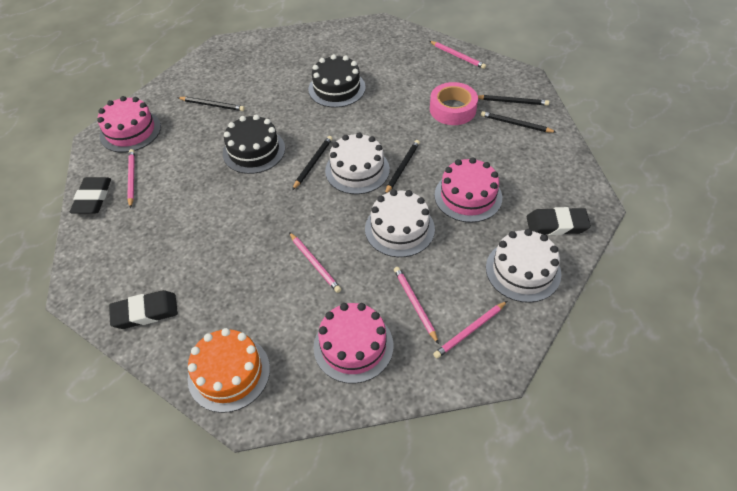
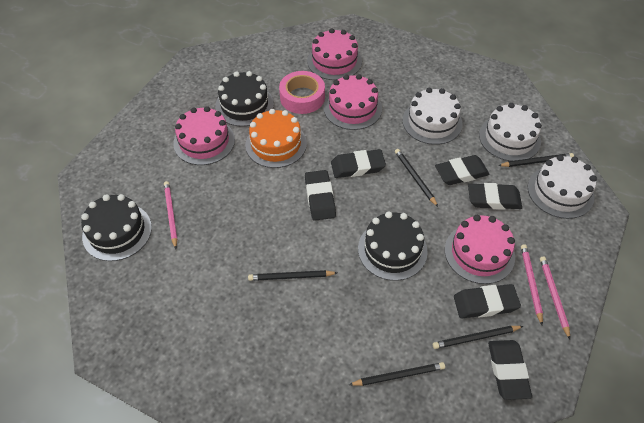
black cake: 2 -> 3
black eraser: 3 -> 6
pink cake: 3 -> 4
pink pencil: 5 -> 3

